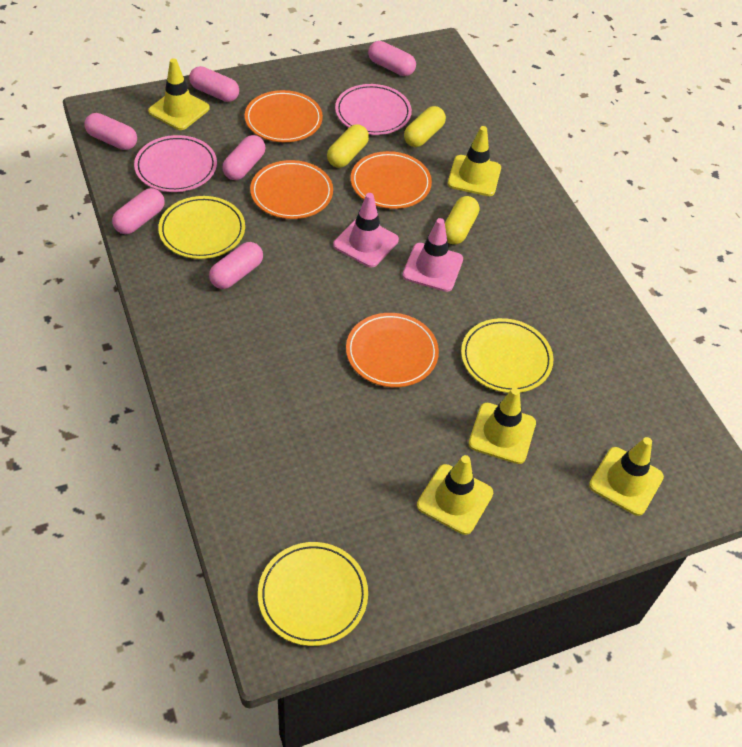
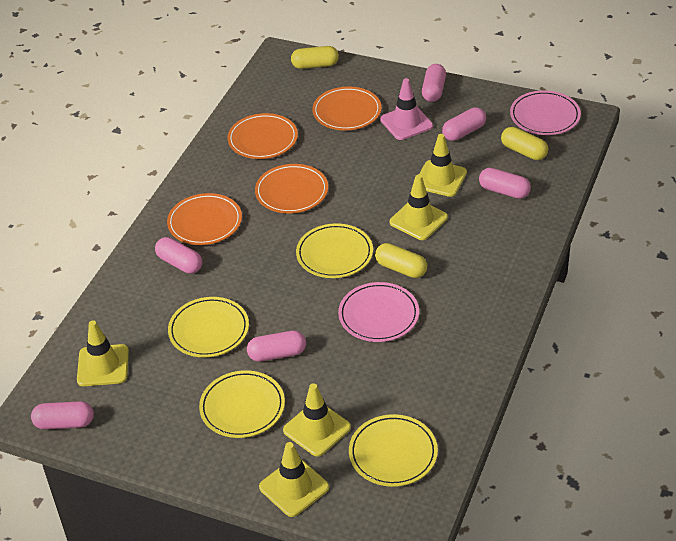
pink traffic cone: 2 -> 1
yellow plate: 3 -> 4

